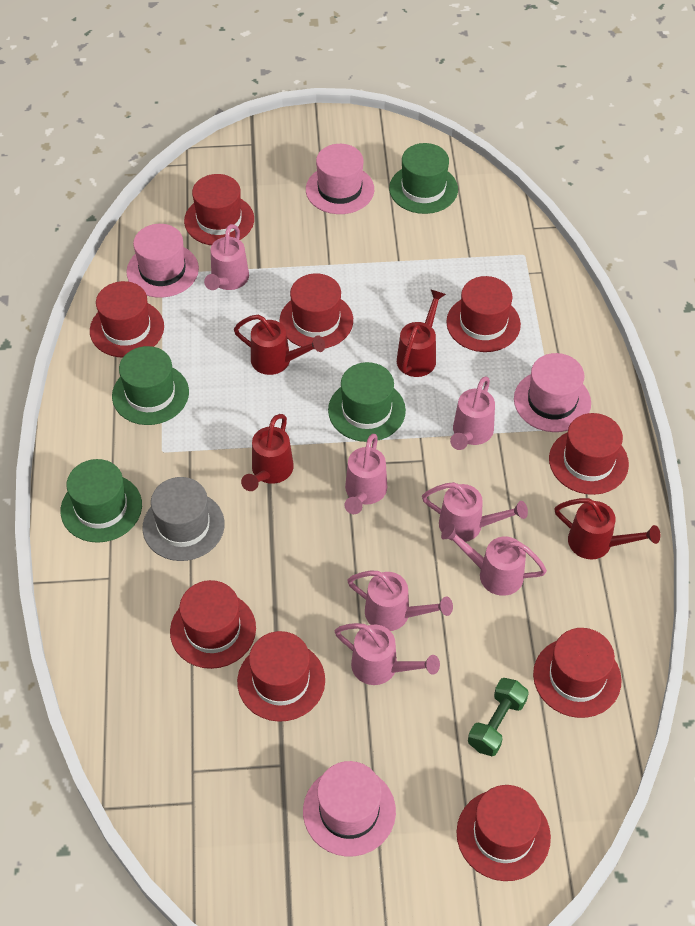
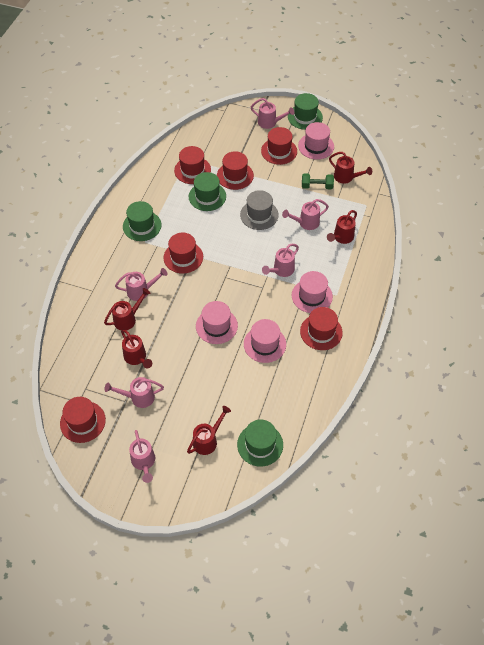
pink watering can: 7 -> 6
red hat: 9 -> 6
red watering can: 4 -> 5

